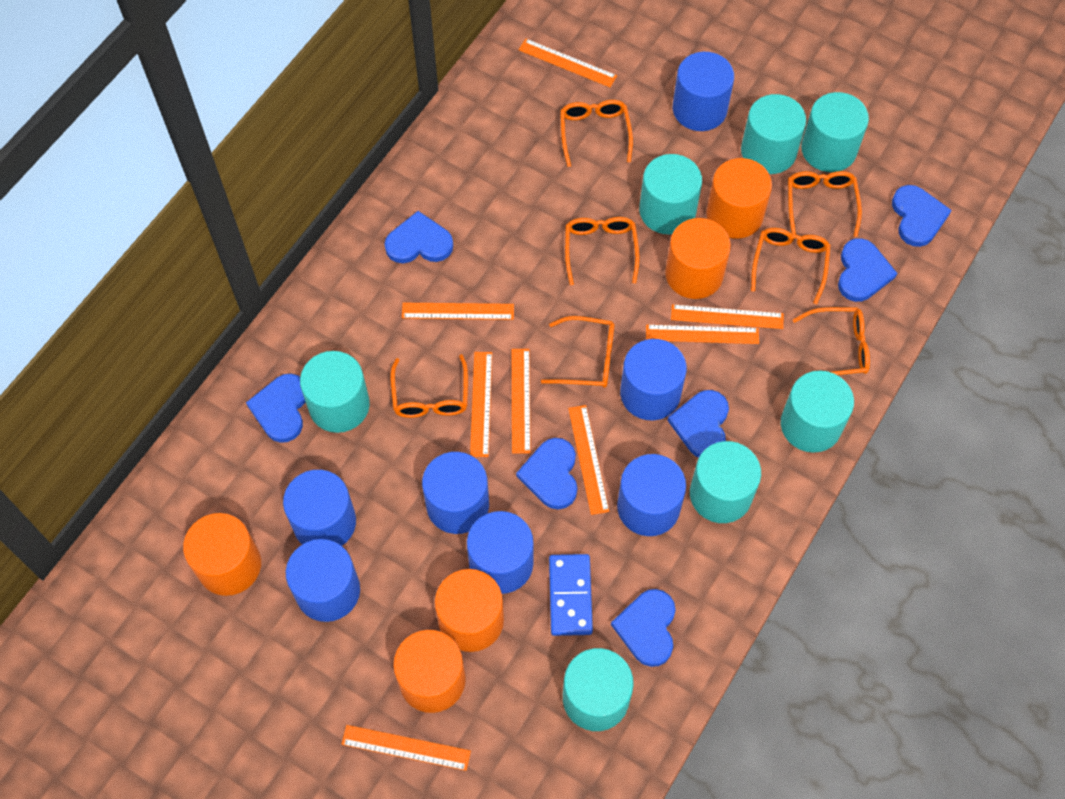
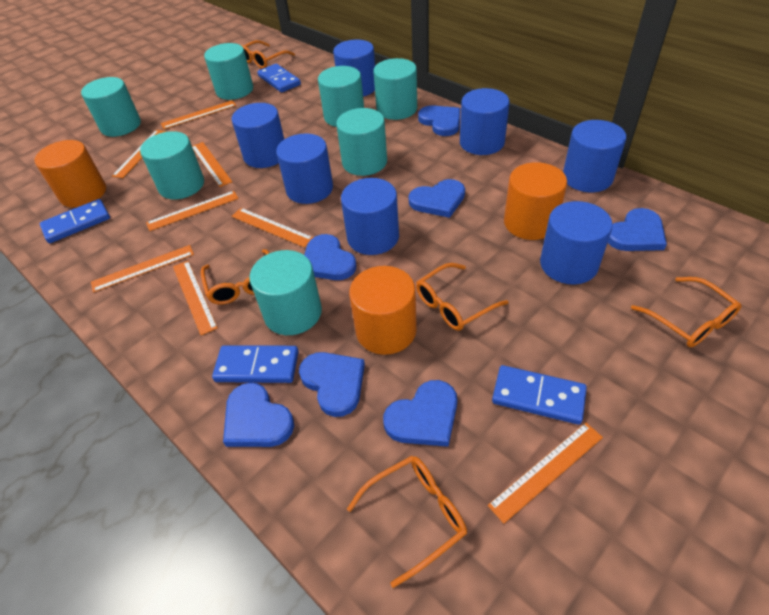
blue domino: 1 -> 4
orange cylinder: 5 -> 3
orange glasses: 7 -> 5

